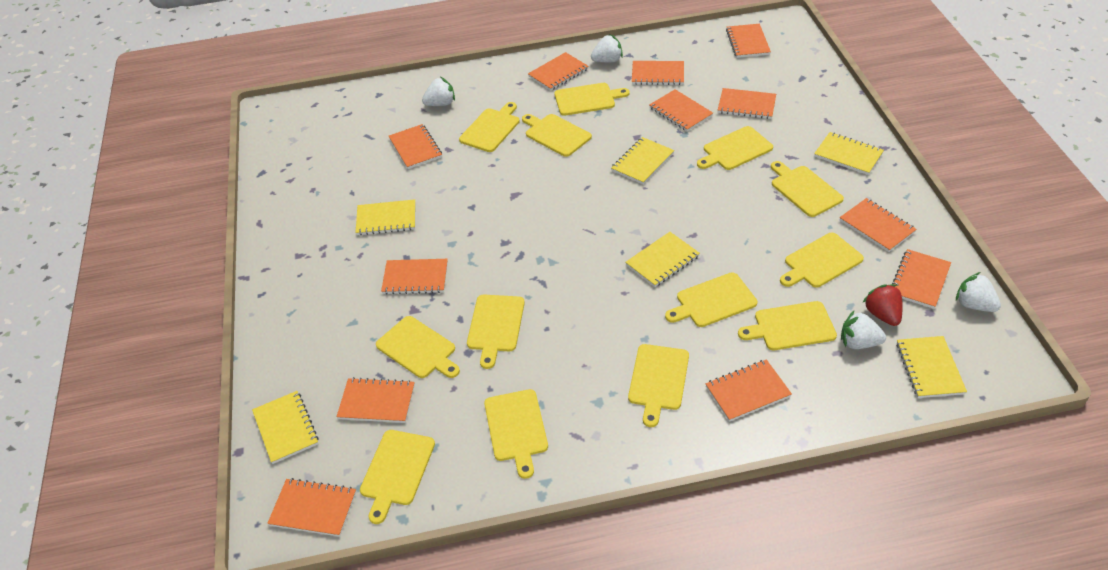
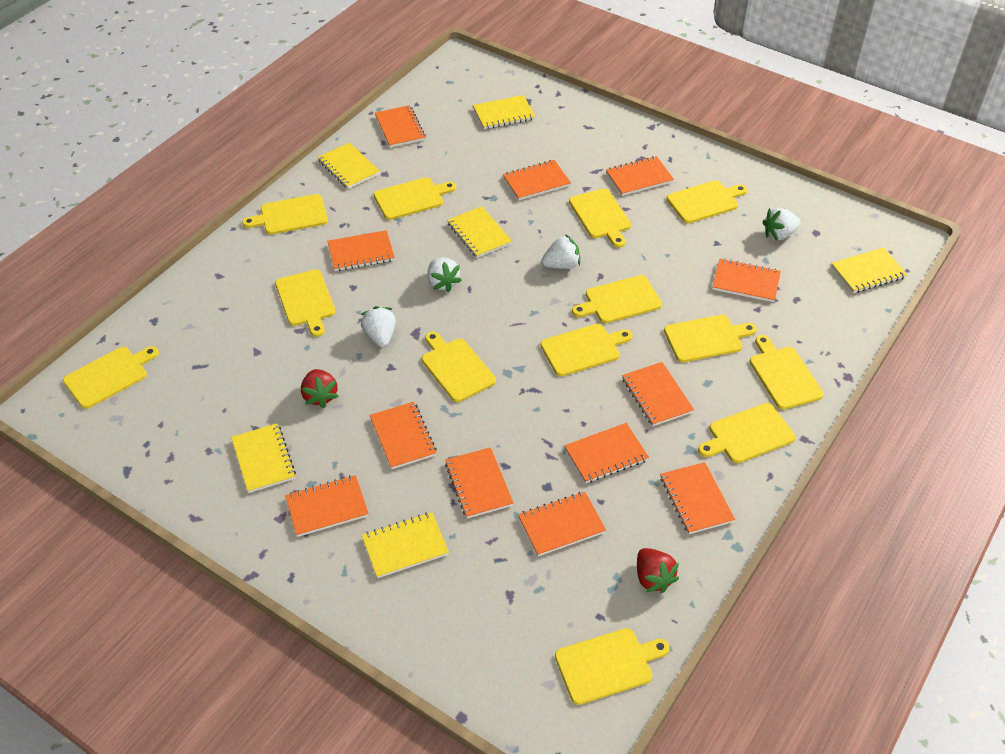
red strawberry: 1 -> 2

